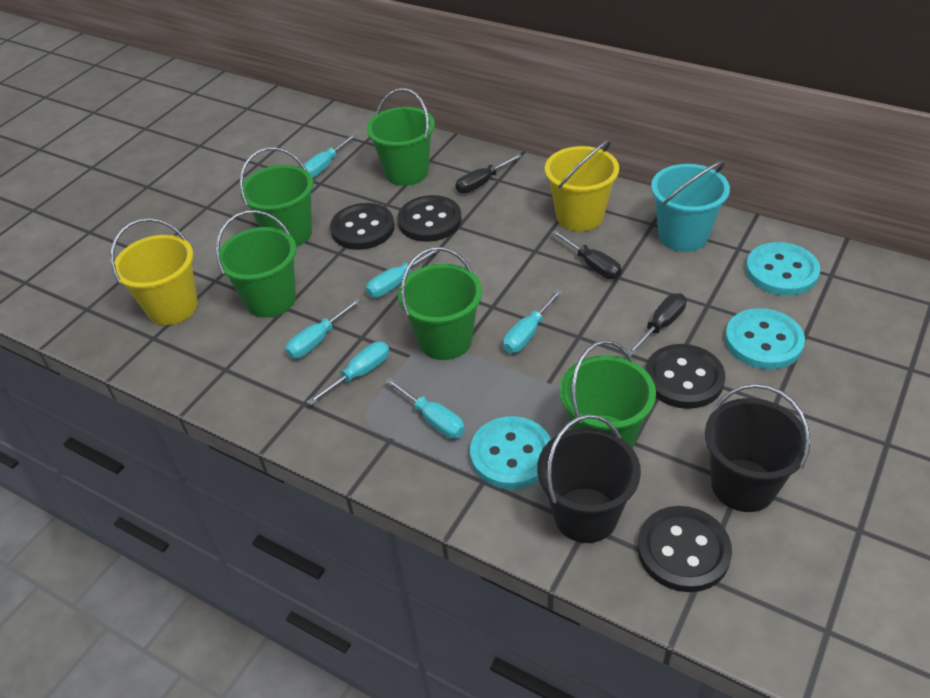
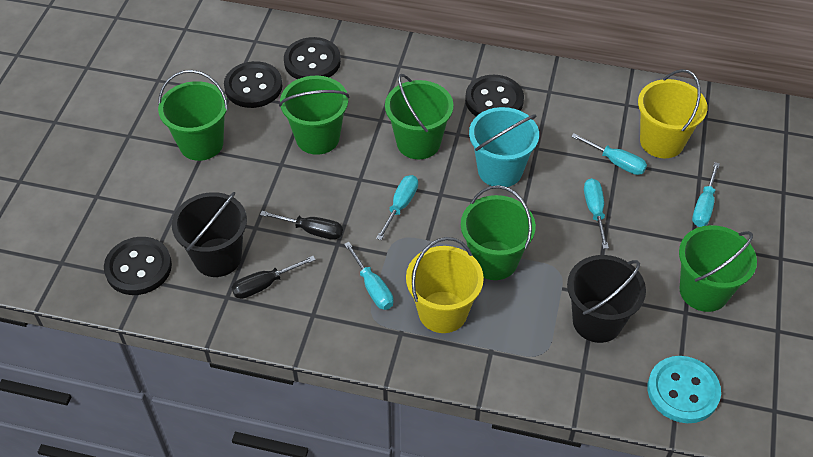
black screwdriver: 3 -> 2
turquoise button: 3 -> 1
turquoise screwdriver: 6 -> 5

